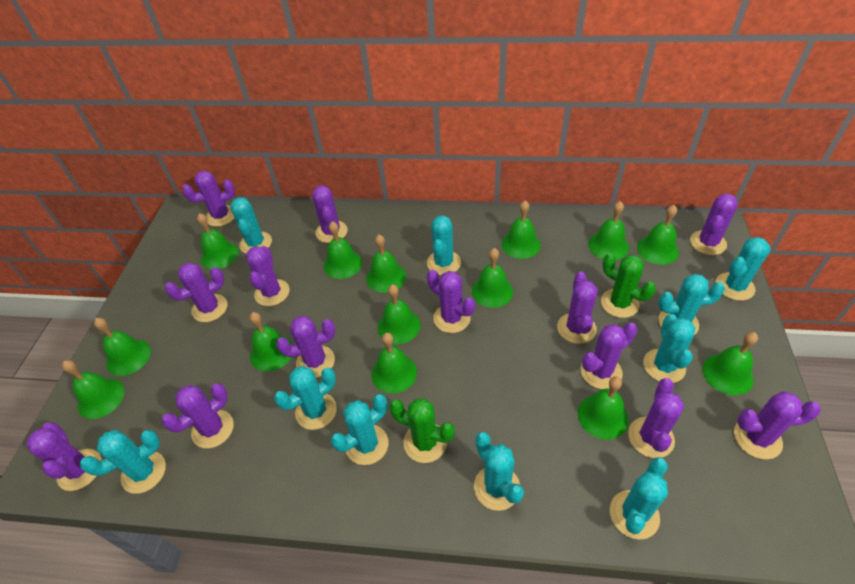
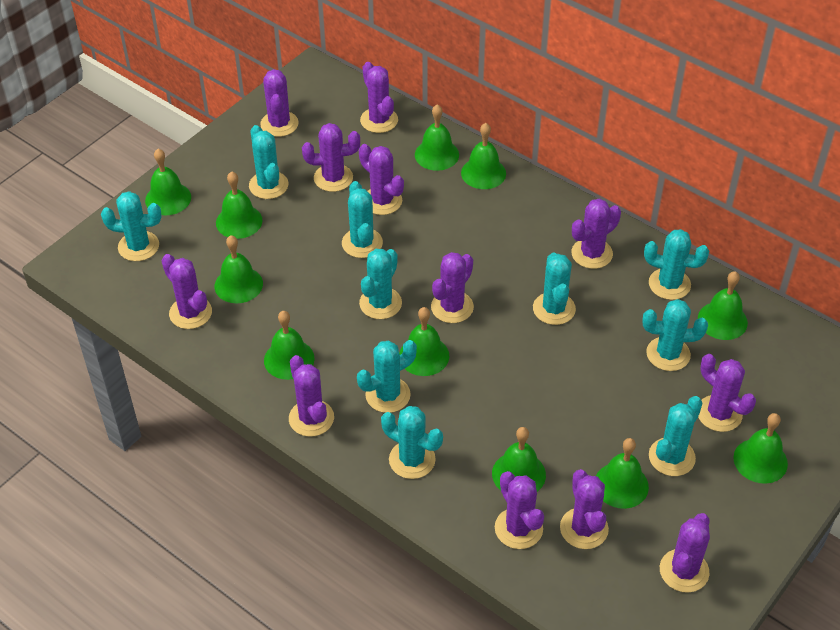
green bell: 14 -> 11
green cactus: 2 -> 0
purple cactus: 13 -> 12

